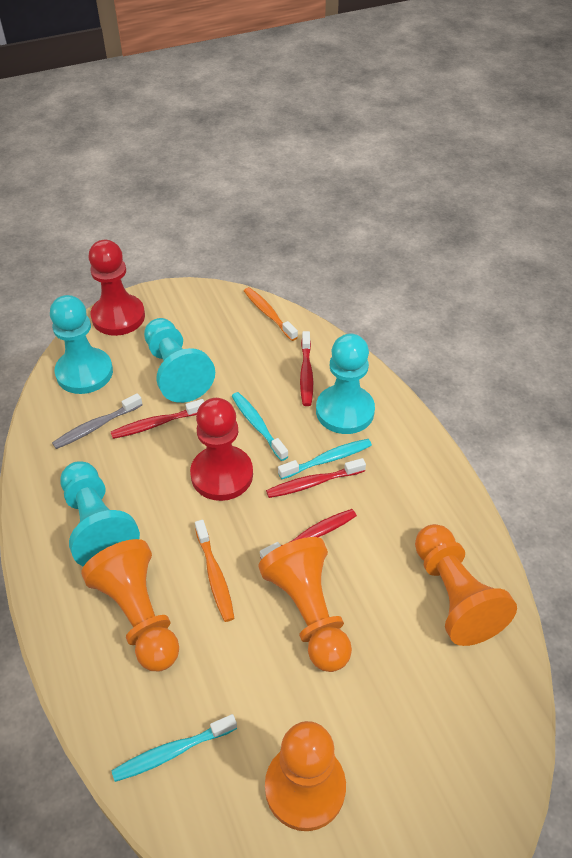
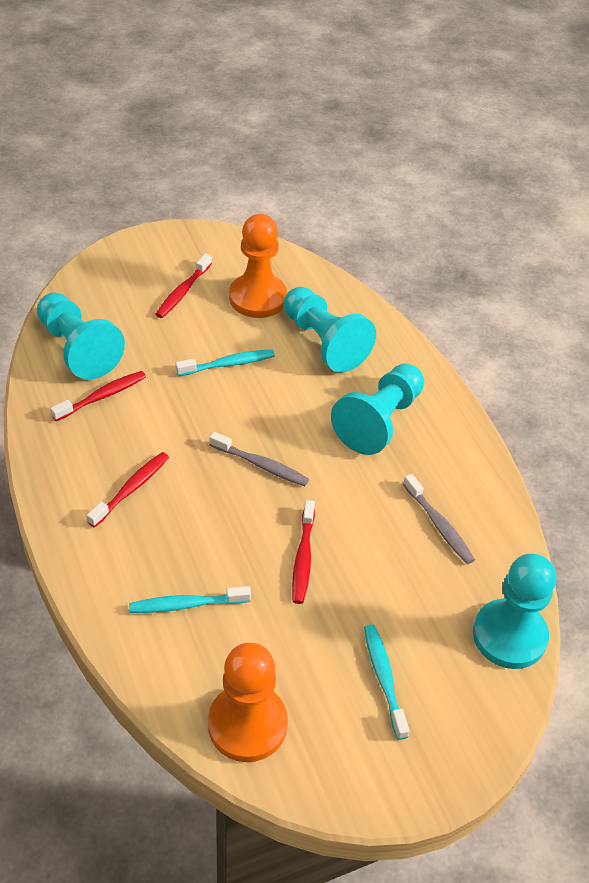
grey toothbrush: 1 -> 2
orange pawn: 4 -> 2
orange toothbrush: 2 -> 0
red pawn: 2 -> 0

